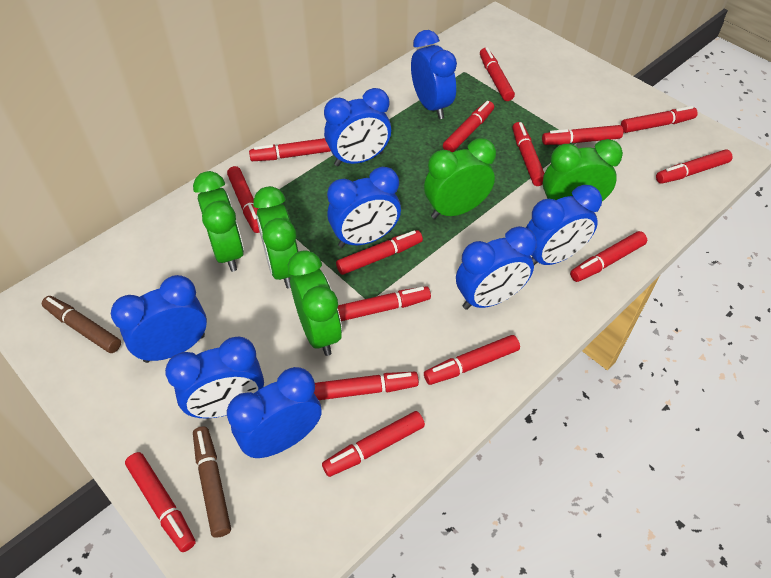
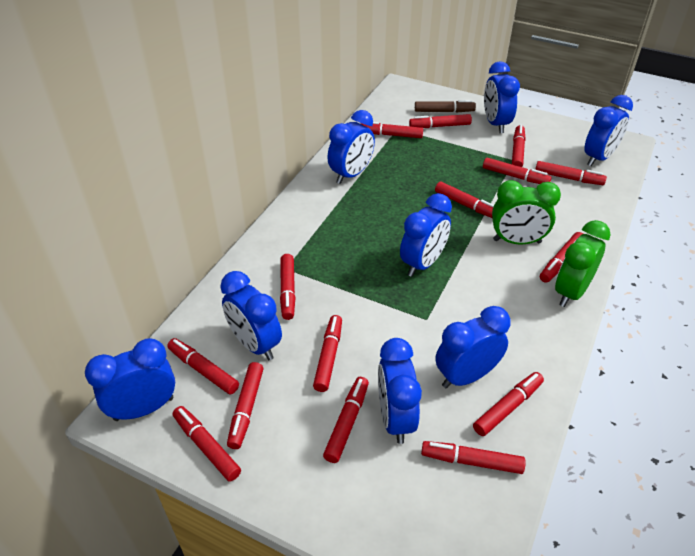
brown marker: 2 -> 1
green clock: 5 -> 2

